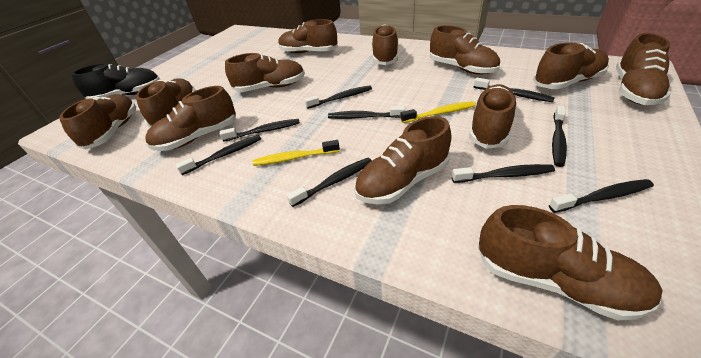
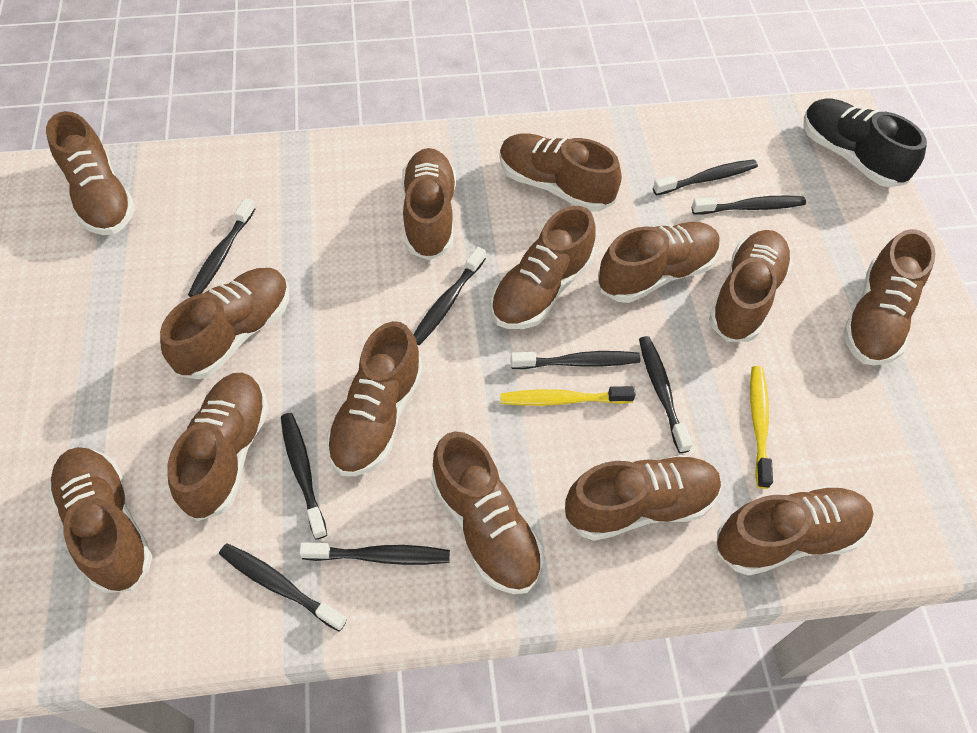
brown shoe: 12 -> 14

